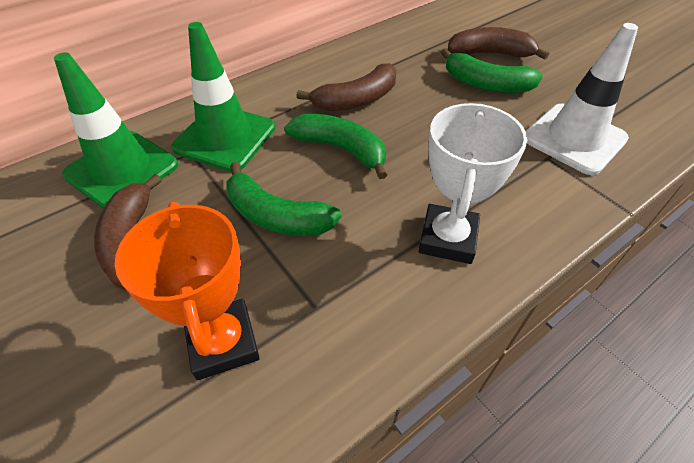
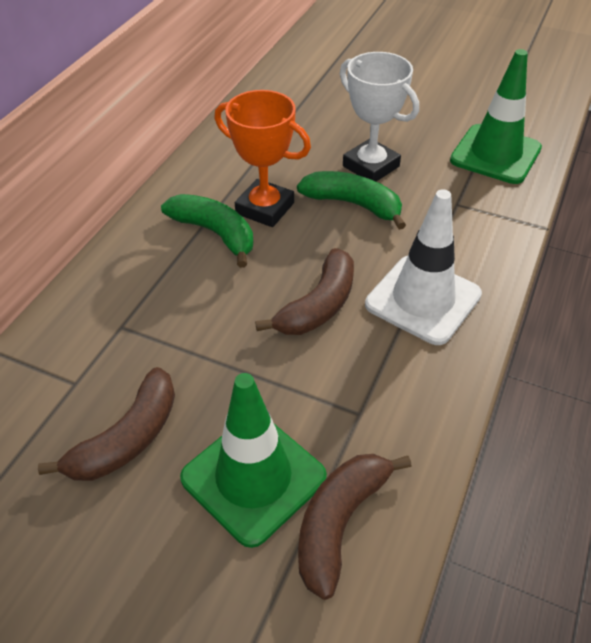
green banana: 3 -> 2

